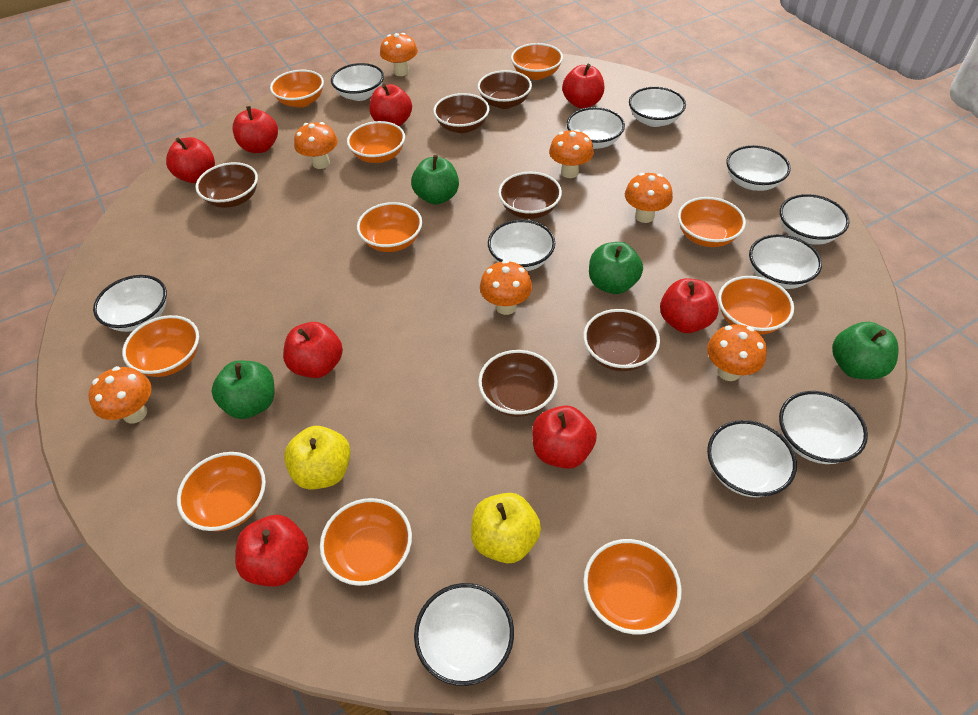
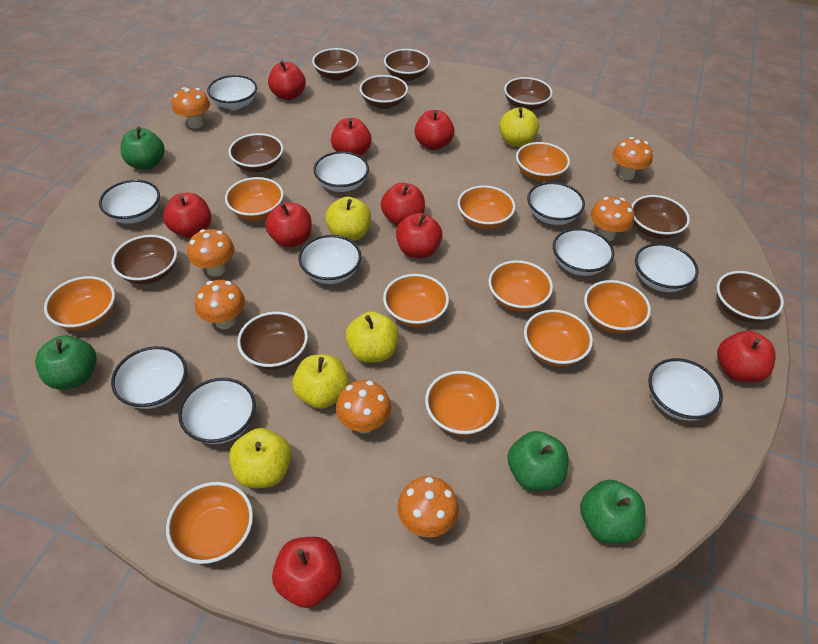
brown bowl: 6 -> 9
red apple: 8 -> 9
white bowl: 11 -> 10
yellow apple: 2 -> 5

